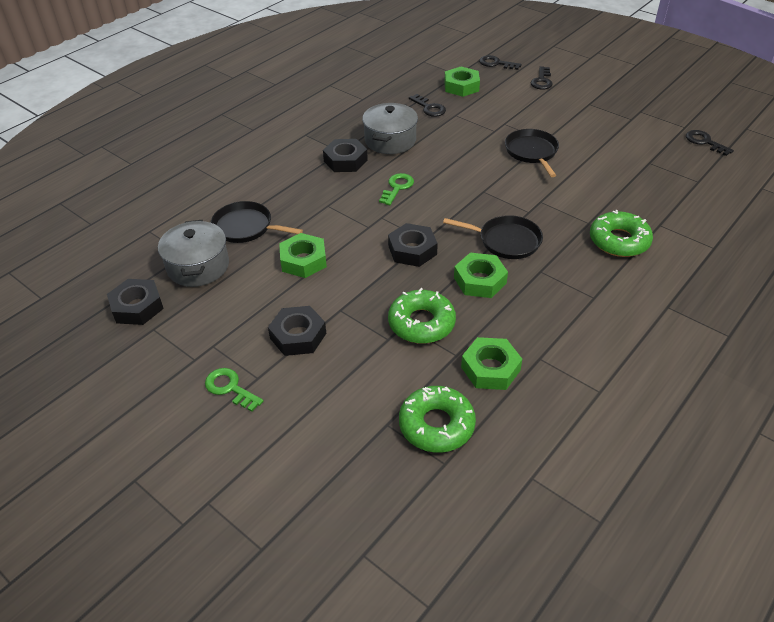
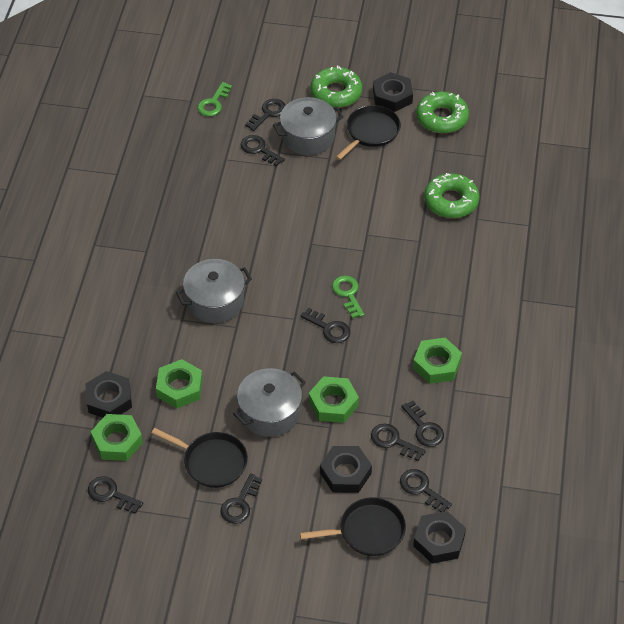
black key: 4 -> 8
grey pot: 2 -> 3

